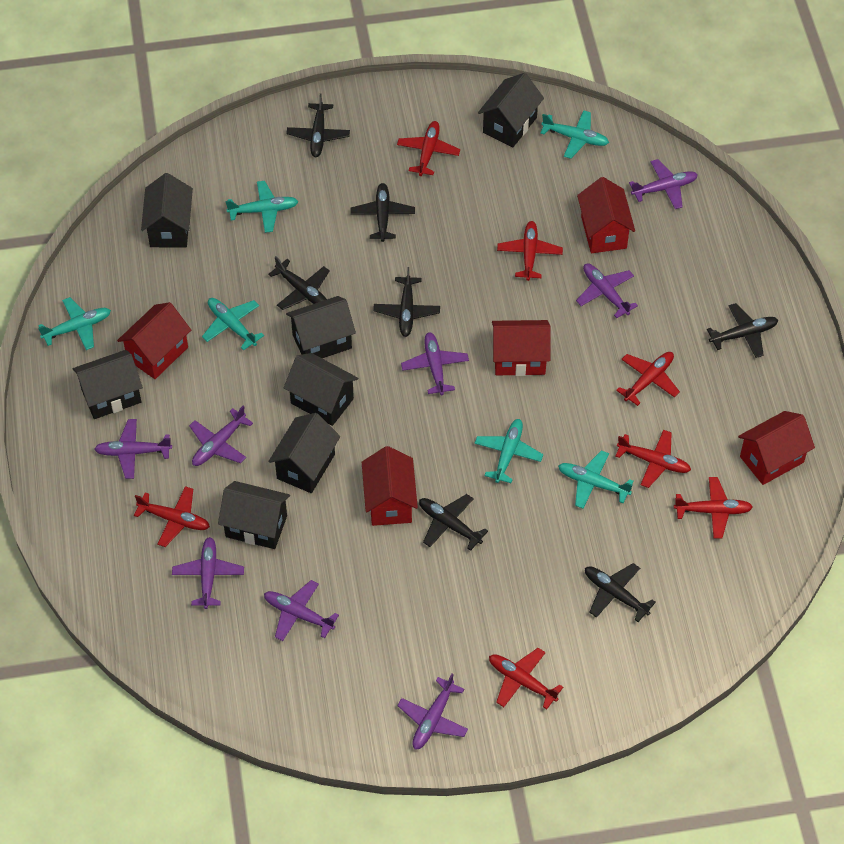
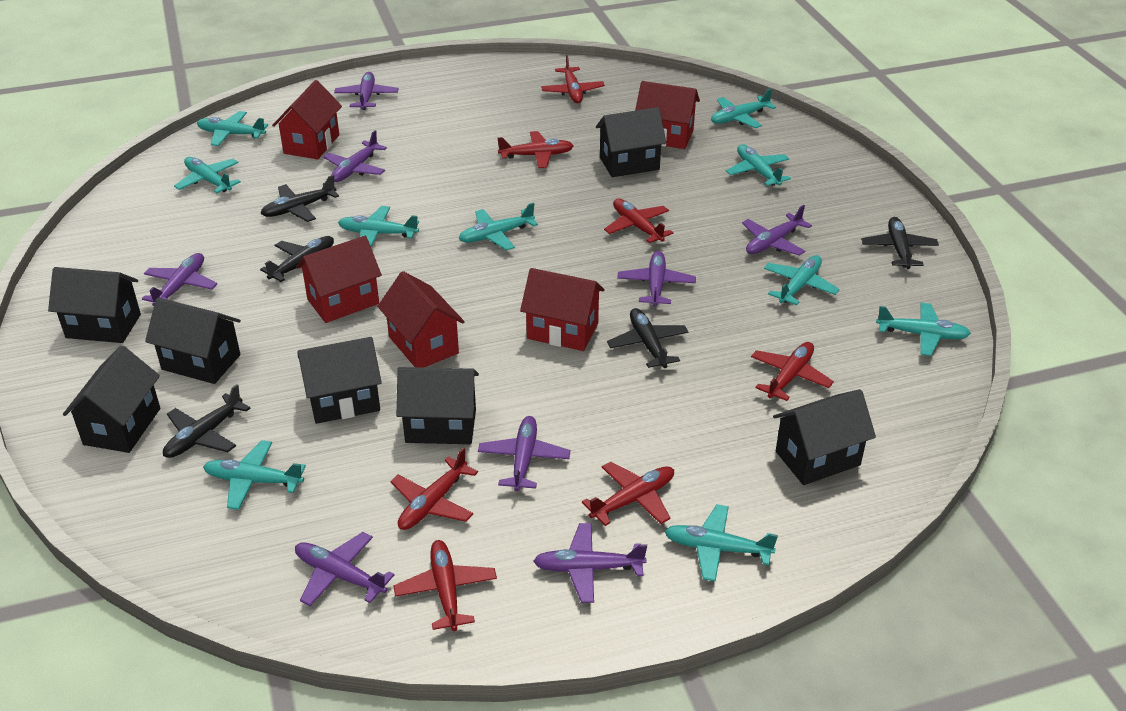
black plane: 7 -> 5
turquoise plane: 6 -> 10

